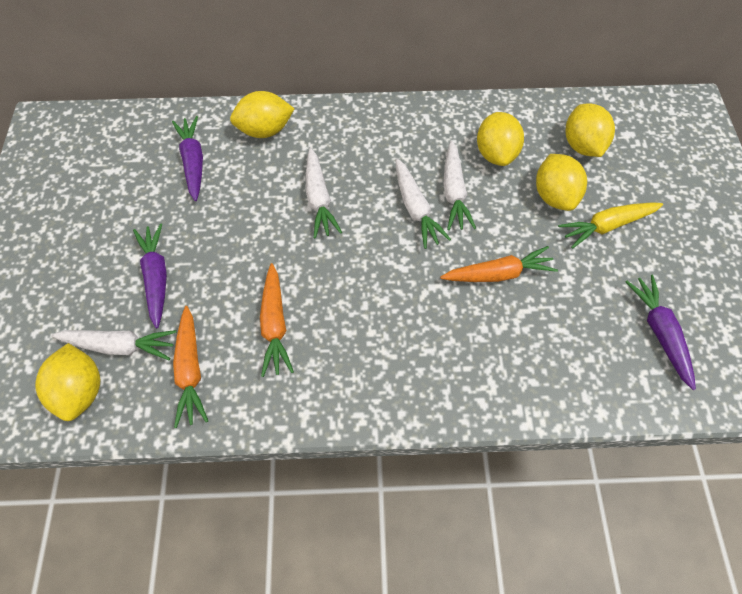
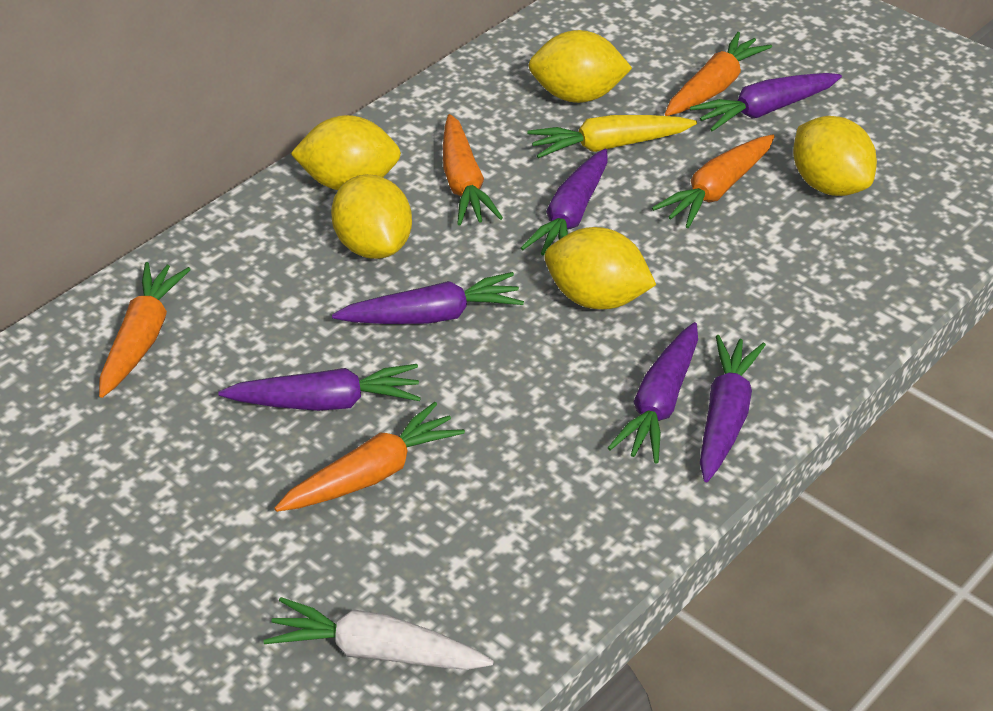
orange carrot: 3 -> 5
purple carrot: 3 -> 6
white carrot: 4 -> 1

